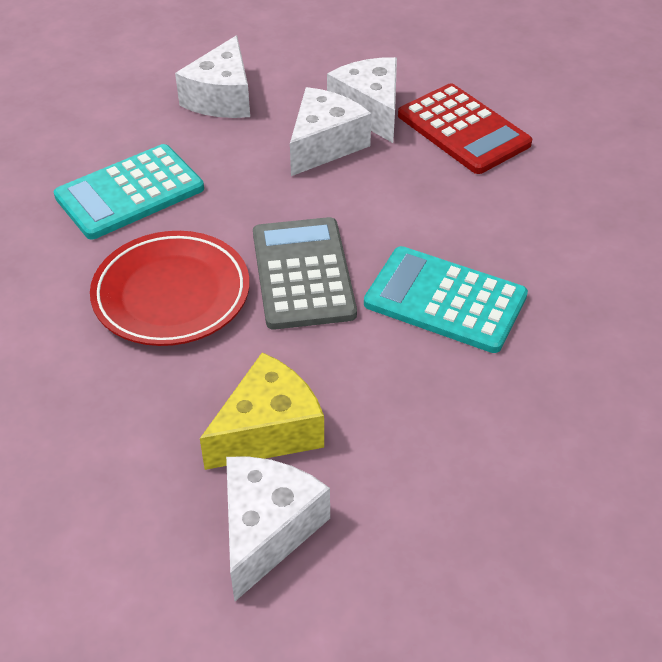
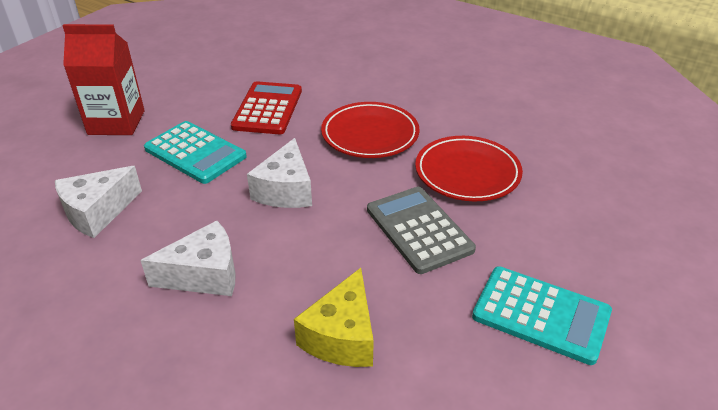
red carton: 0 -> 1
red plate: 1 -> 2
white cheese: 4 -> 3

